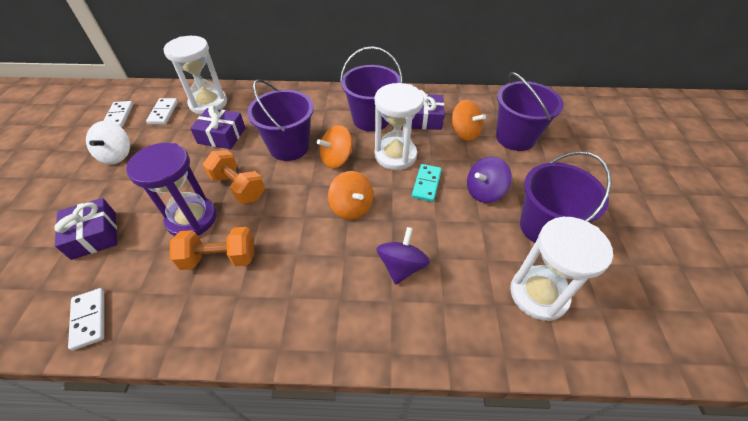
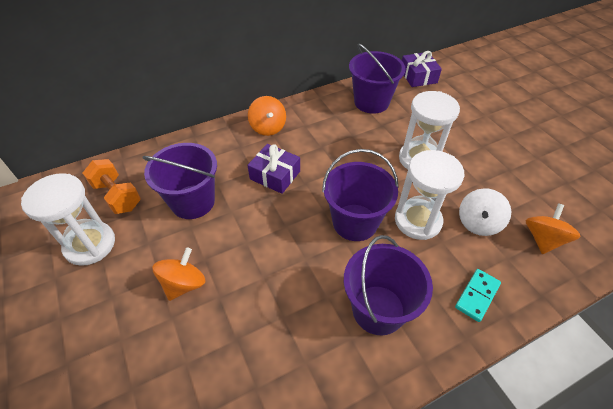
orange dumbbell: 2 -> 1
purple gift: 3 -> 2
purple hourglass: 1 -> 0
purple spinning top: 2 -> 0
white domino: 3 -> 0

